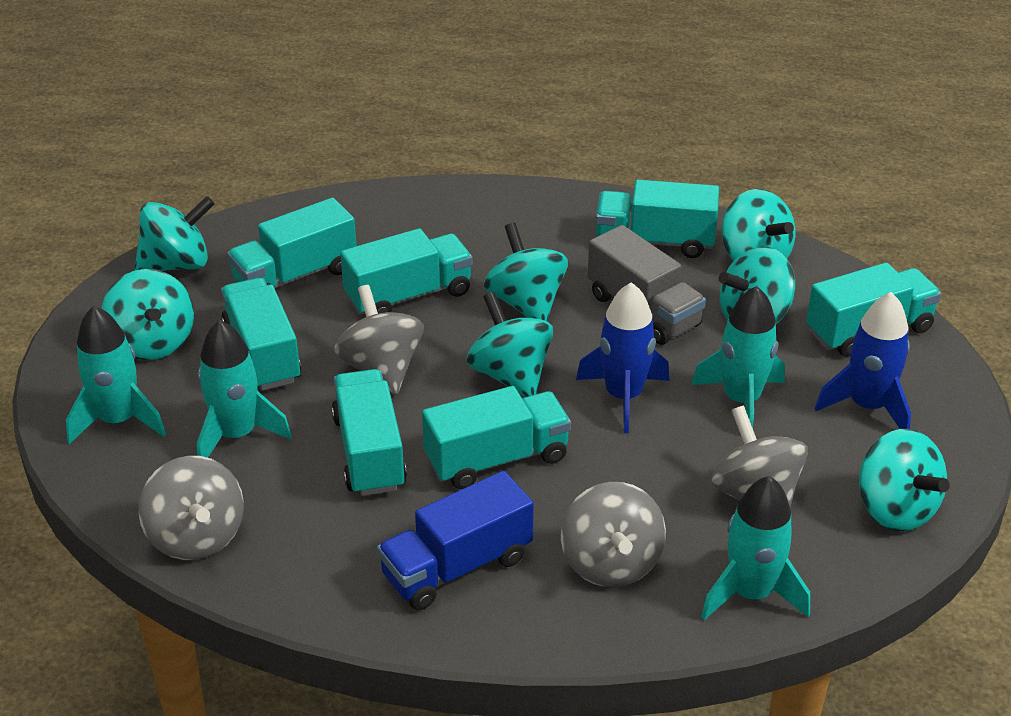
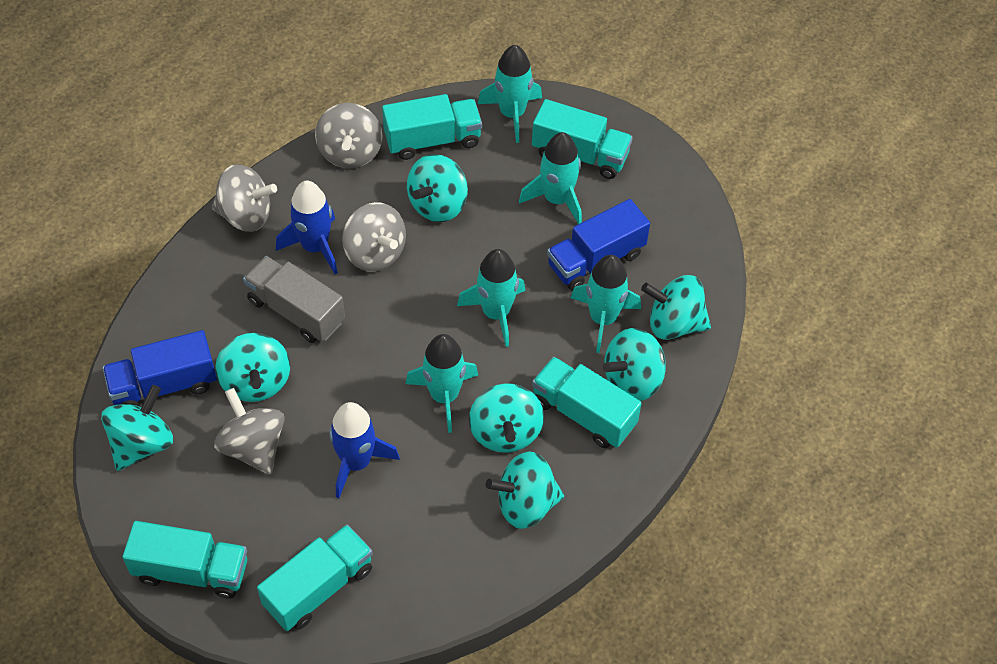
blue truck: 1 -> 2
turquoise rocket: 4 -> 5
turquoise truck: 7 -> 5

